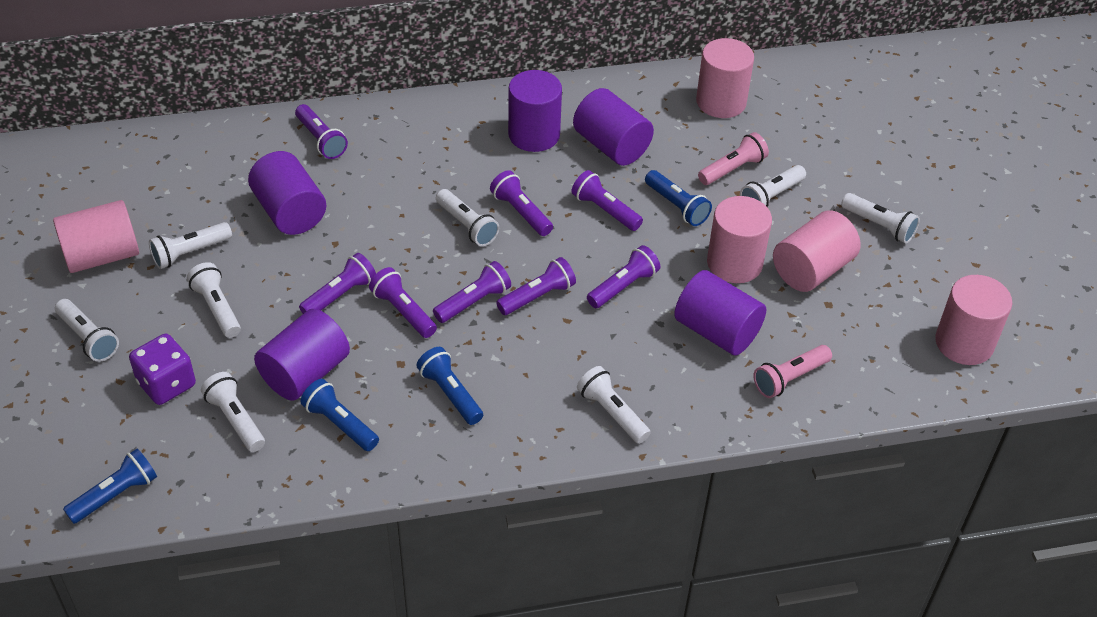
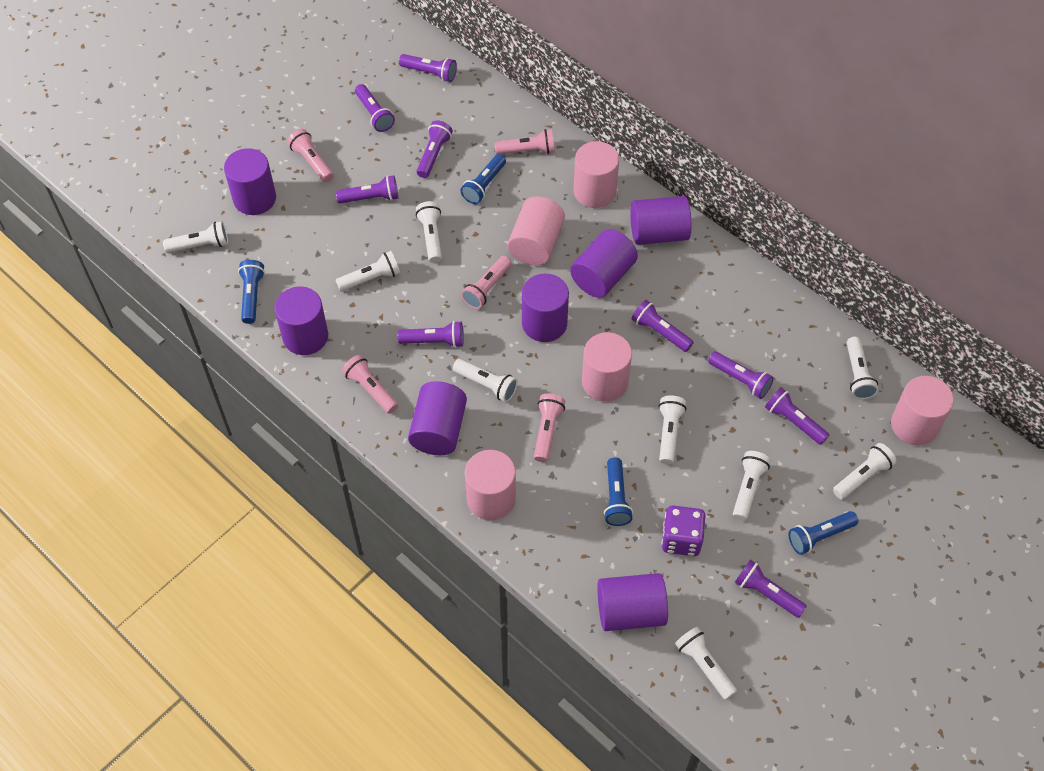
pink flashlight: 2 -> 5
purple cylinder: 5 -> 7
purple flashlight: 8 -> 9
white flashlight: 8 -> 9

